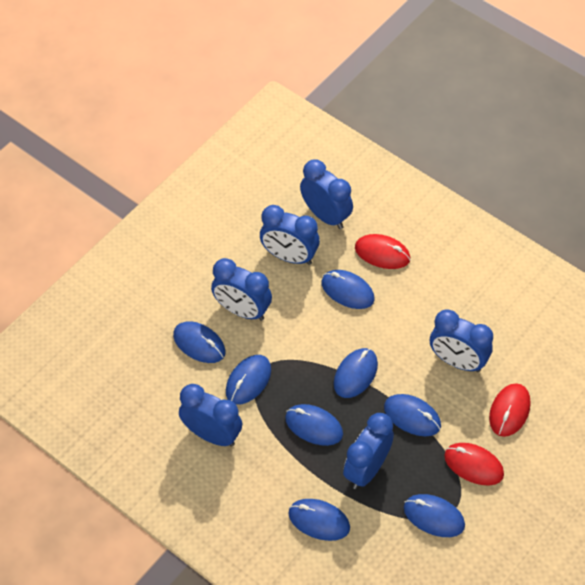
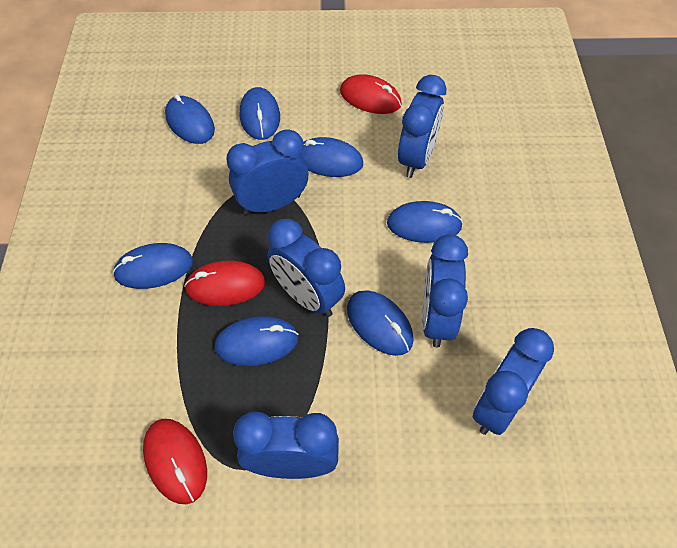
blue mouse: 8 -> 7

